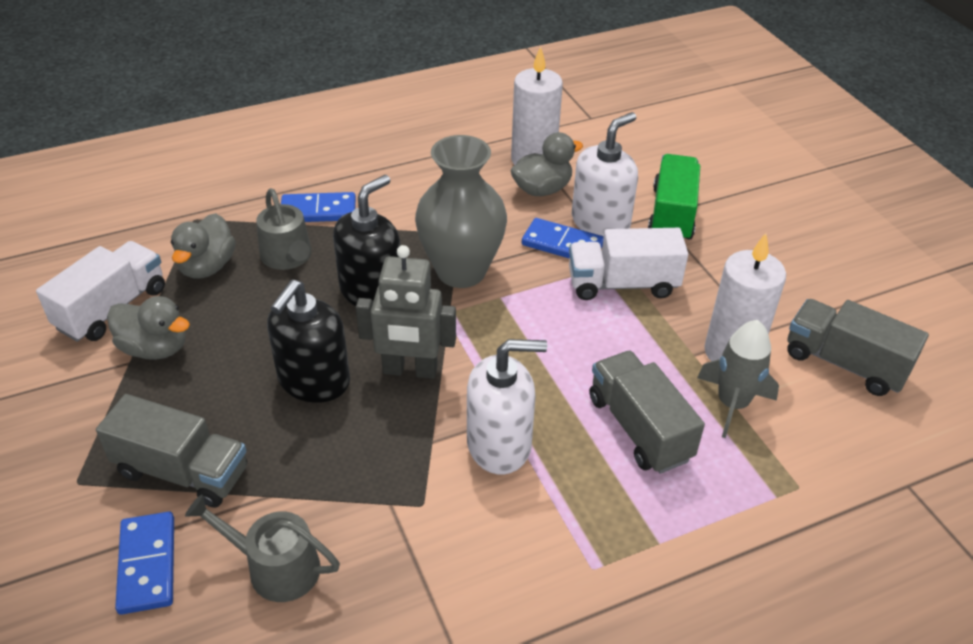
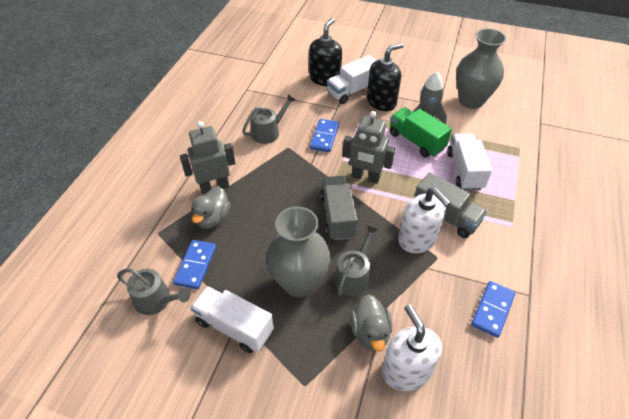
grey duck: 3 -> 2
grey robot: 1 -> 2
grey truck: 3 -> 2
grey vase: 1 -> 2
grey watering can: 2 -> 3
white candle: 2 -> 0
white truck: 2 -> 3

